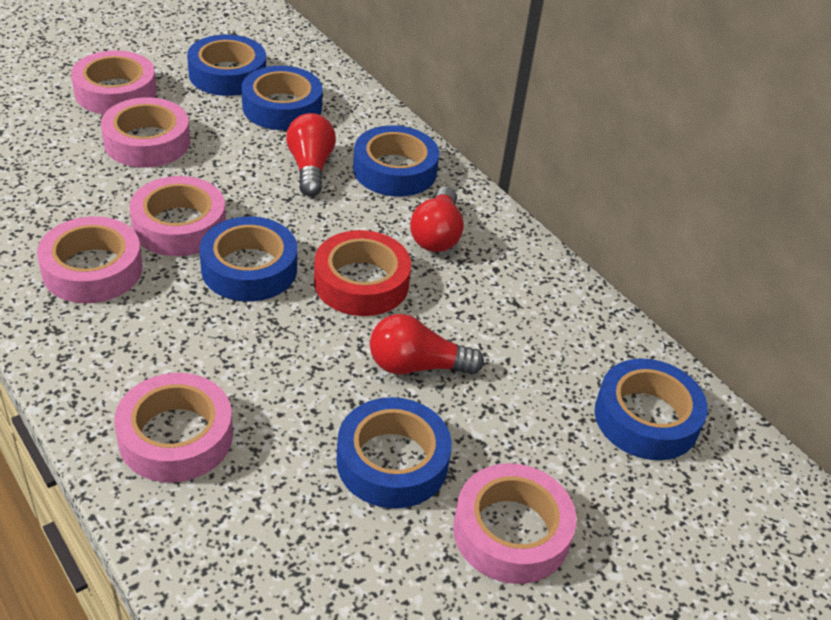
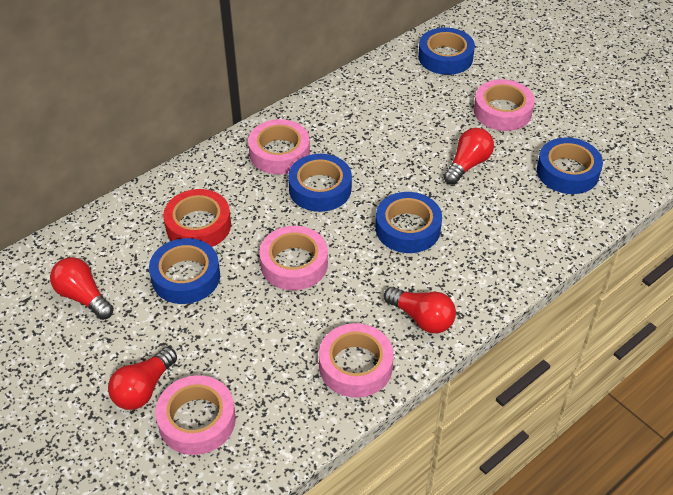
blue tape: 6 -> 5
pink tape: 6 -> 5
red light bulb: 3 -> 4

